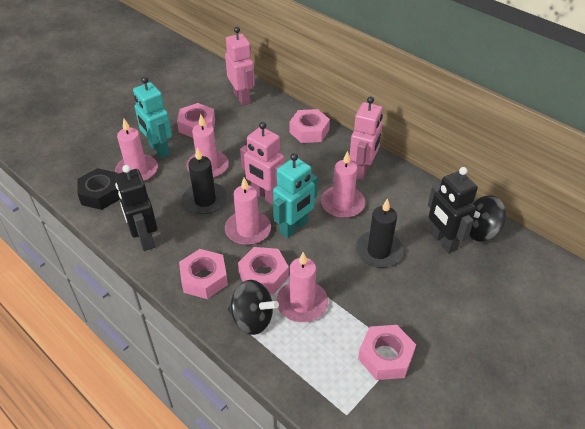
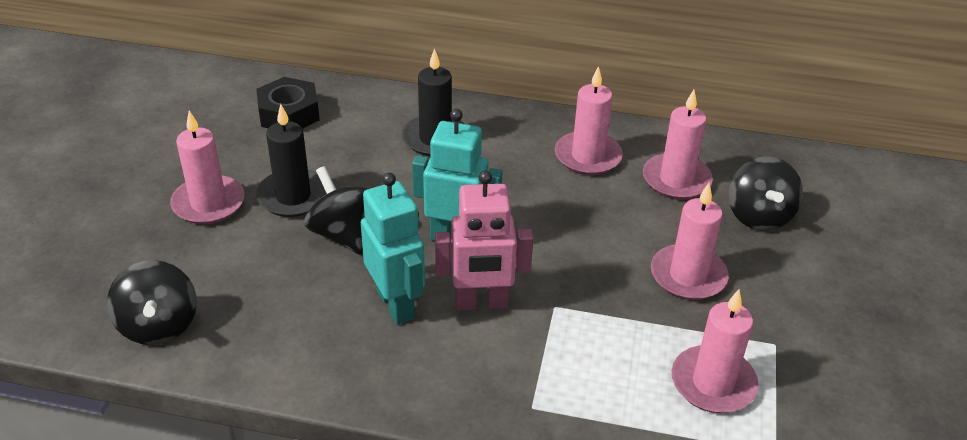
black robot: 2 -> 0
black spinning top: 2 -> 3
pink nut: 5 -> 0
pink robot: 3 -> 1

